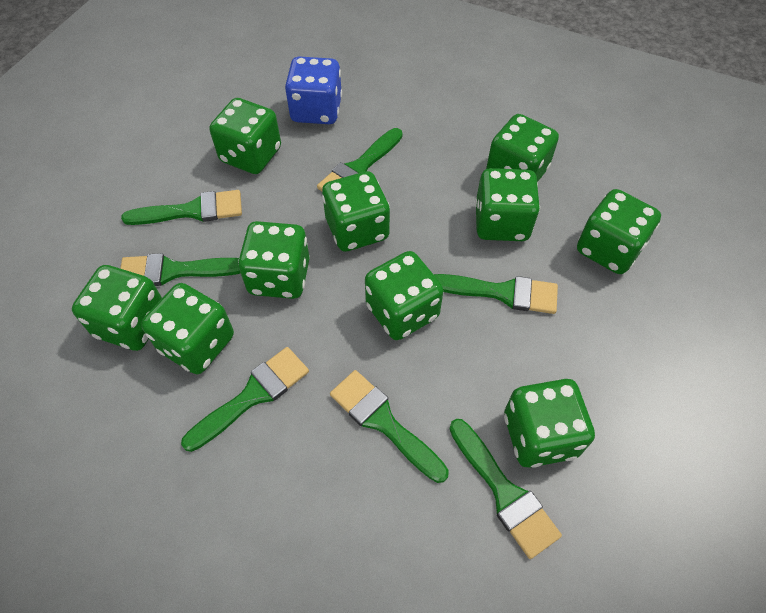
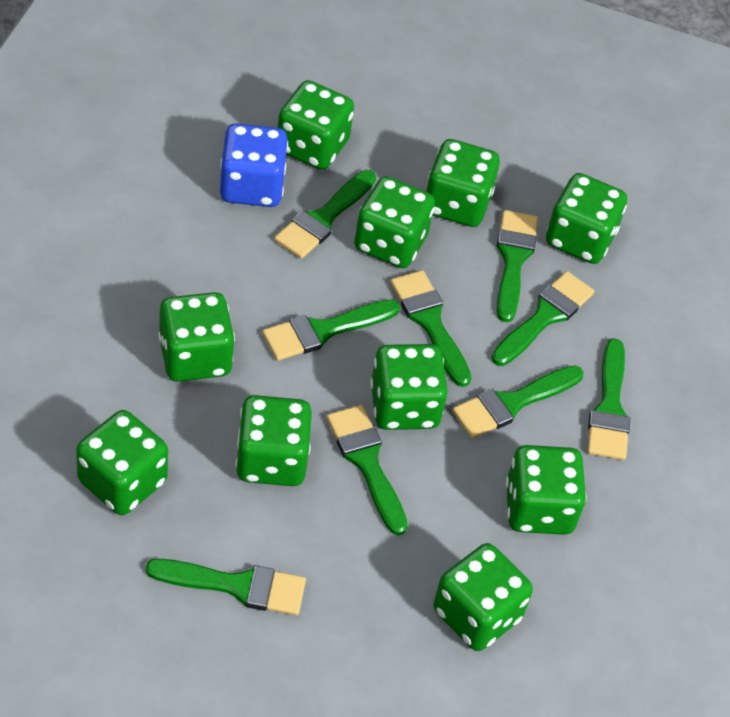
green brush: 7 -> 9

